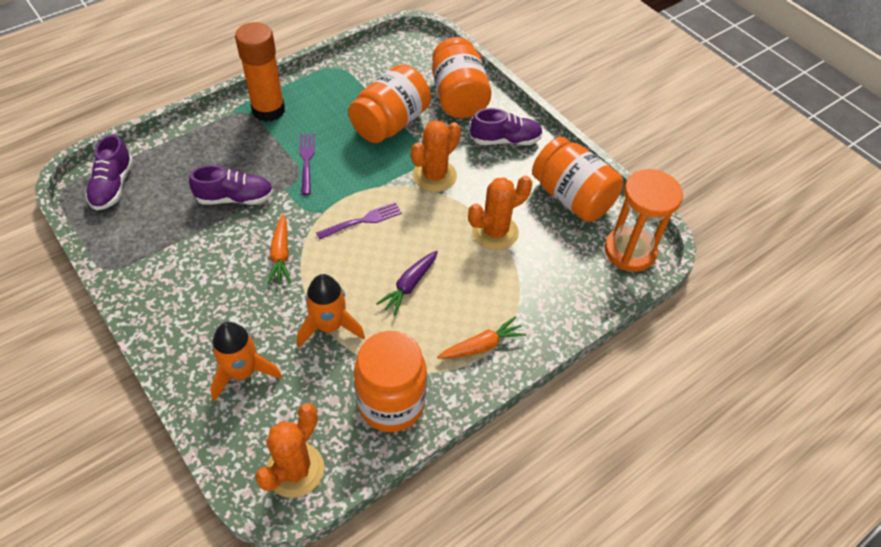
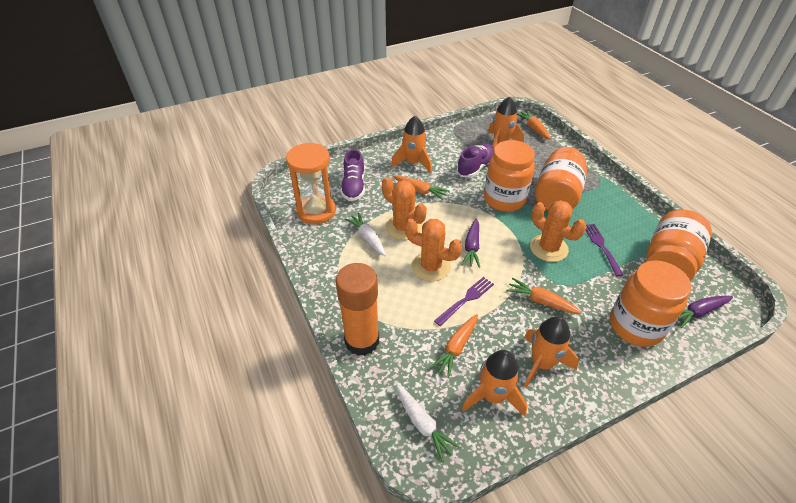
orange carrot: 2 -> 4
orange rocket: 2 -> 4
purple carrot: 1 -> 2
purple shoe: 3 -> 2
white carrot: 0 -> 2

